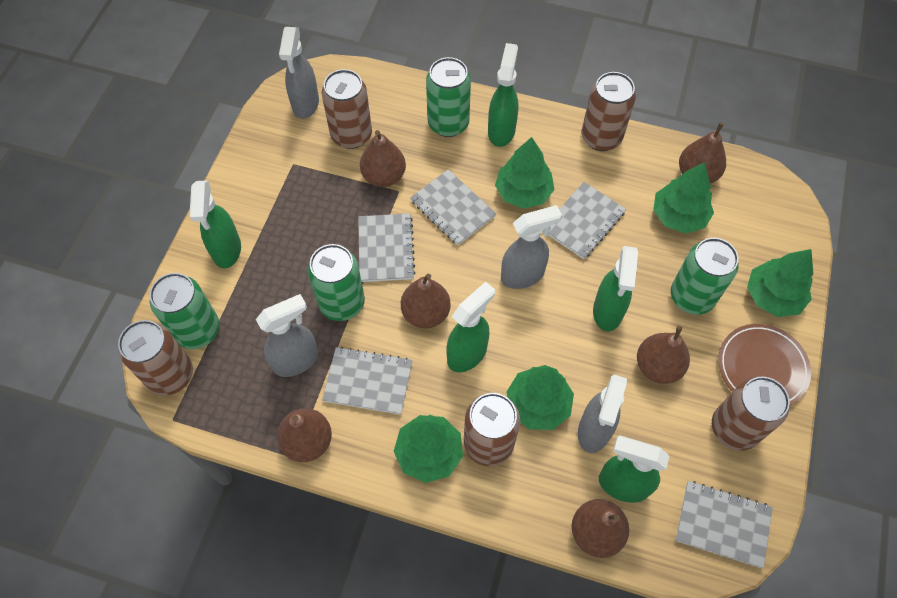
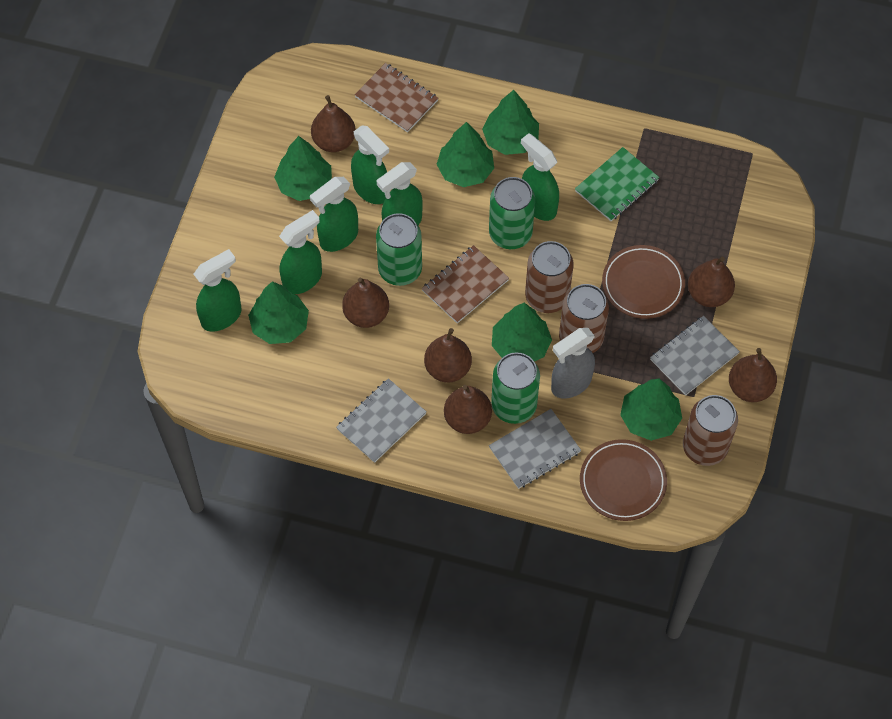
brown can: 5 -> 3
brown notebook: 0 -> 2
brown plate: 1 -> 2
green can: 4 -> 3
green notebook: 0 -> 1
green spray bottle: 5 -> 6
green tree: 5 -> 6
grey notebook: 5 -> 3
grey spray bottle: 4 -> 1

